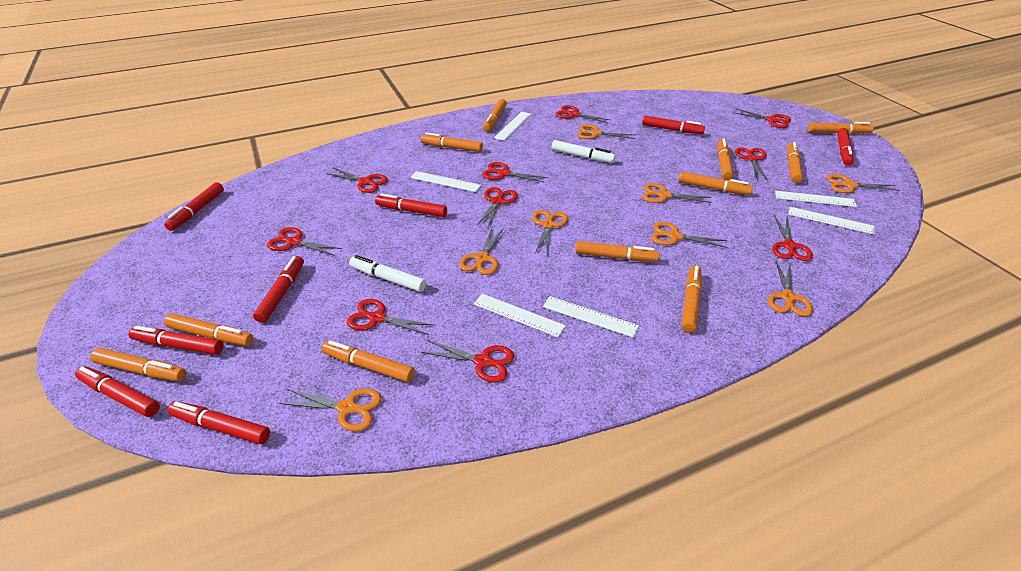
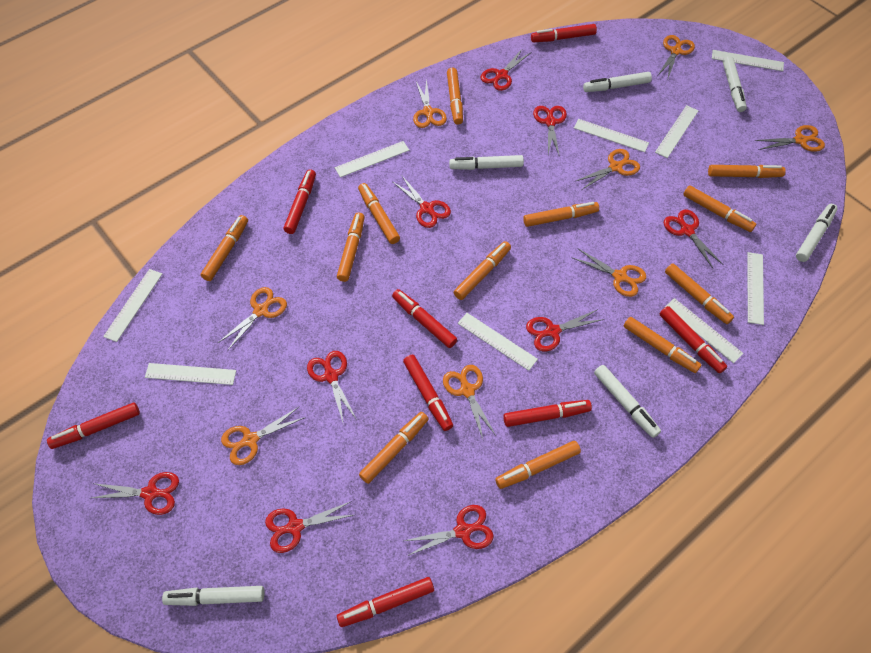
orange marker: 11 -> 12
red scissors: 10 -> 9
white marker: 2 -> 6
white ruler: 6 -> 9

